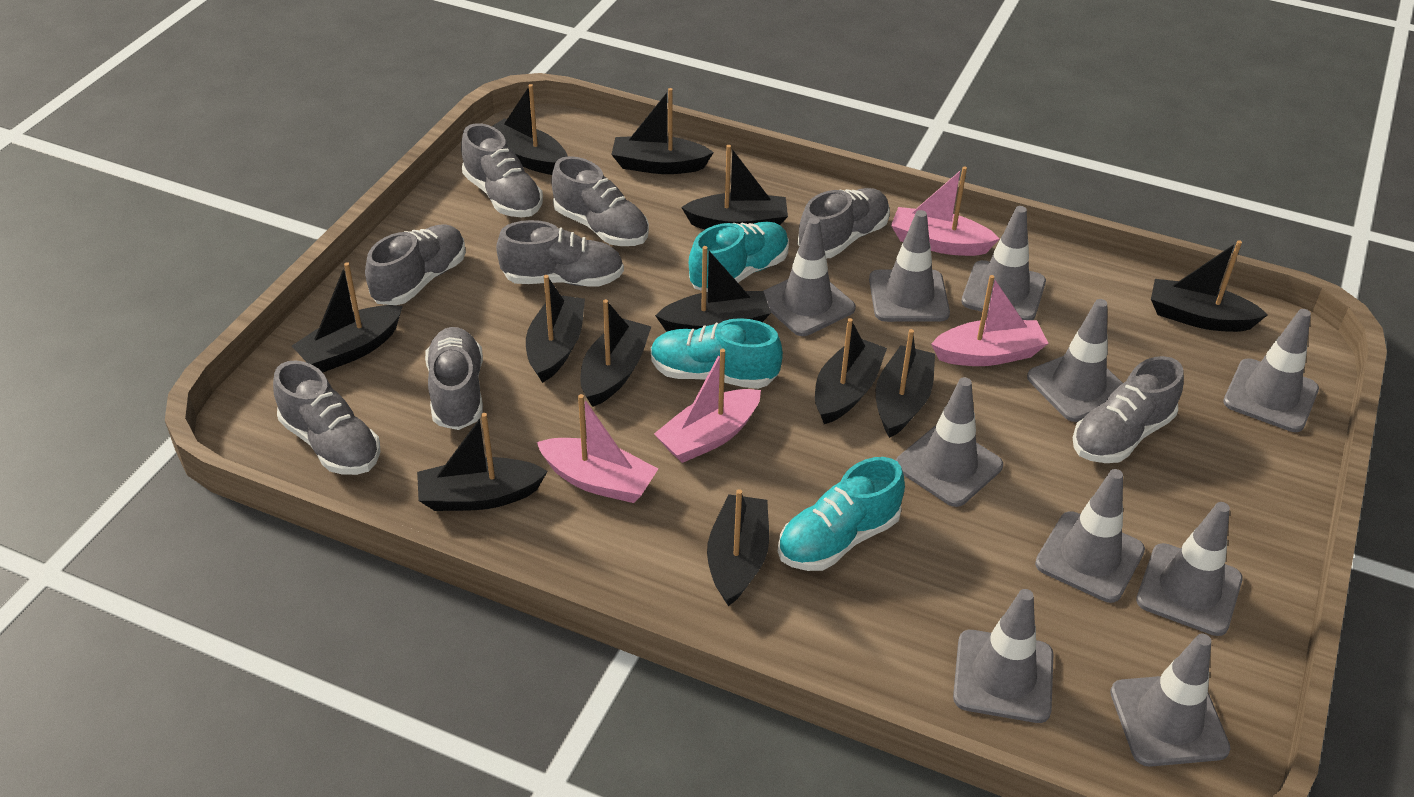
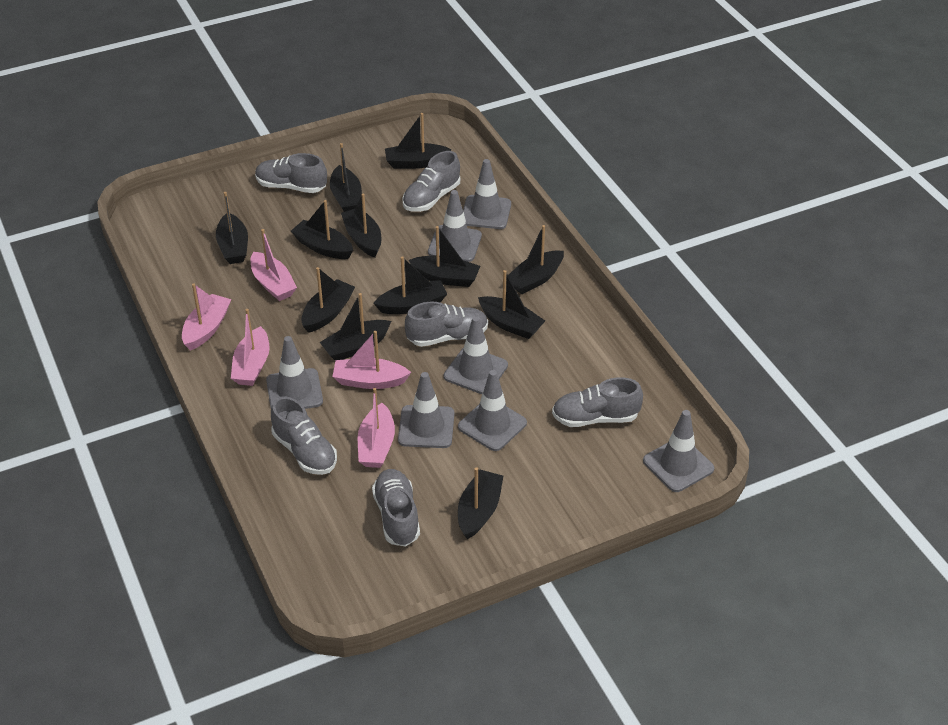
grey shoe: 8 -> 6
grey traffic cone: 10 -> 7
pink boat: 4 -> 5
turquoise shoe: 3 -> 0

